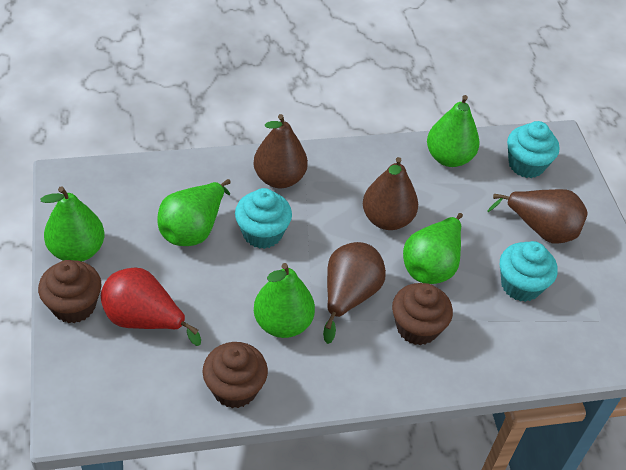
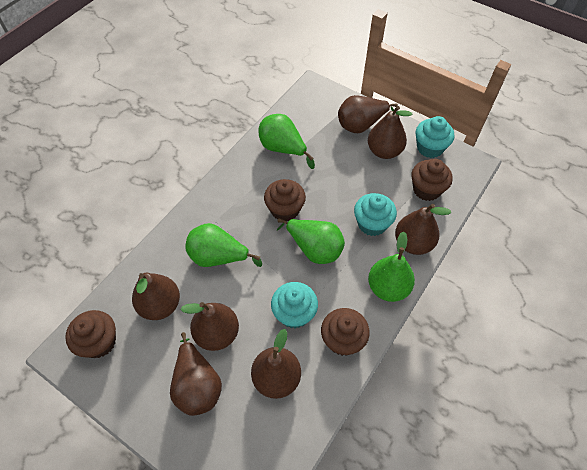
brown cupcake: 3 -> 4
brown pear: 4 -> 7
green pear: 5 -> 4
red pear: 1 -> 0

